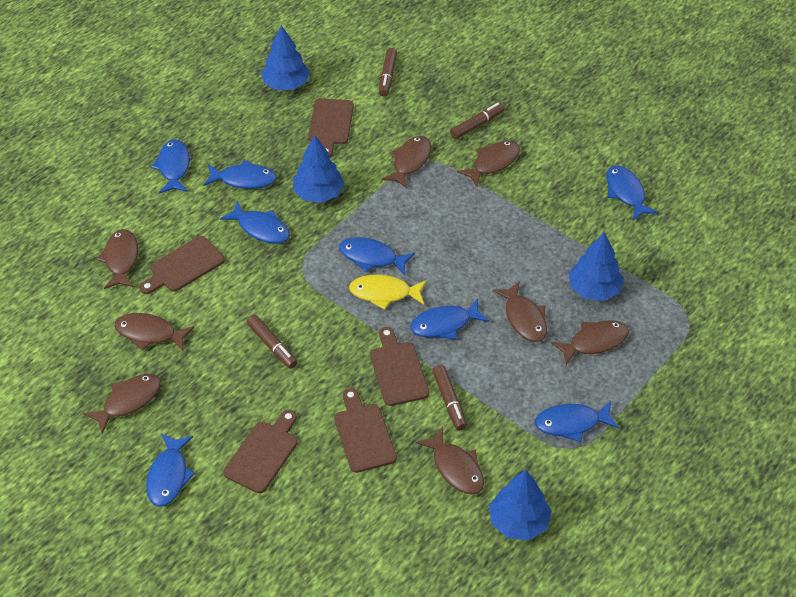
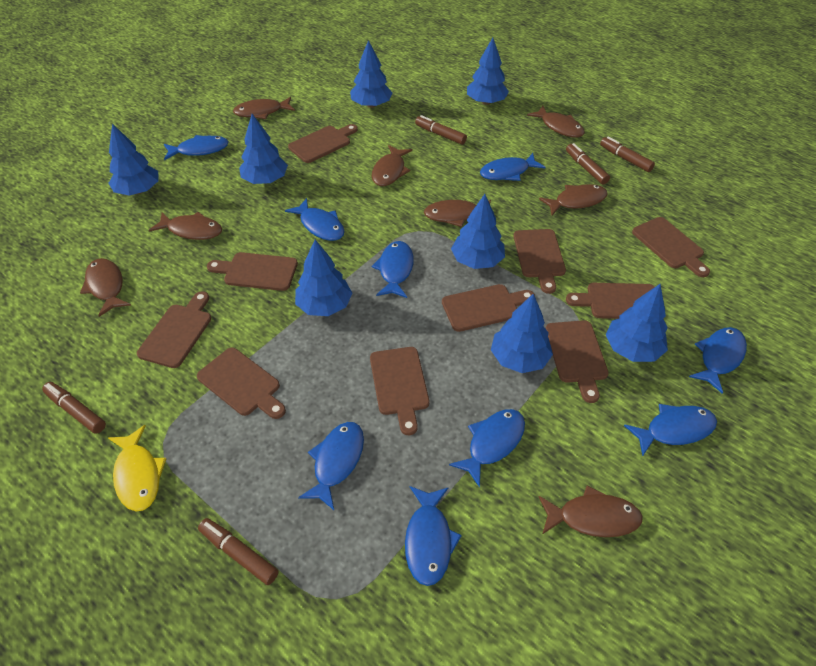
blue fish: 8 -> 9
blue tree: 4 -> 8
brown cutting board: 5 -> 10
brown marker: 4 -> 5

